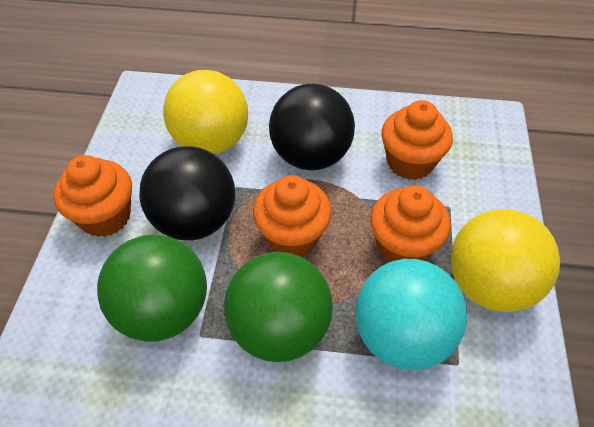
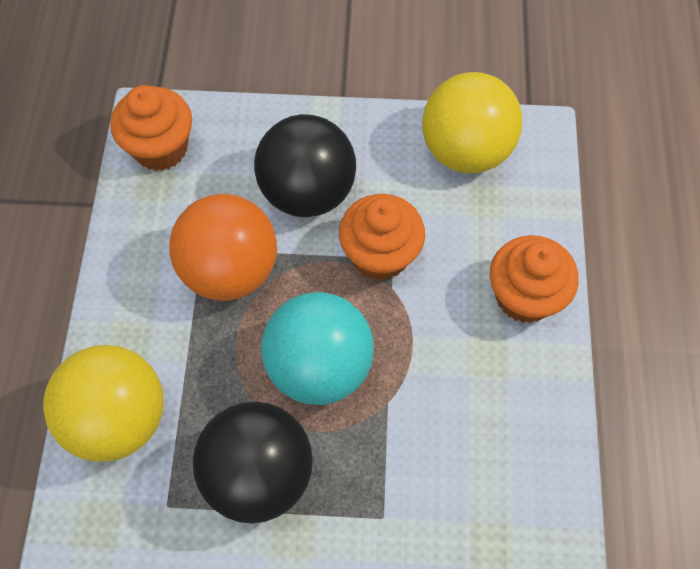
green ball: 2 -> 0
orange ball: 0 -> 1
orange cupcake: 4 -> 3

